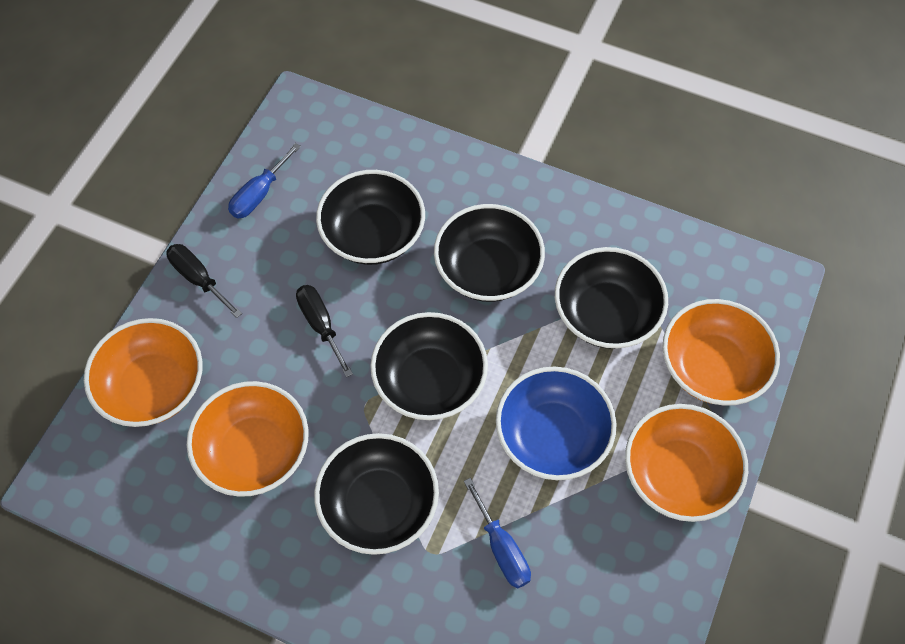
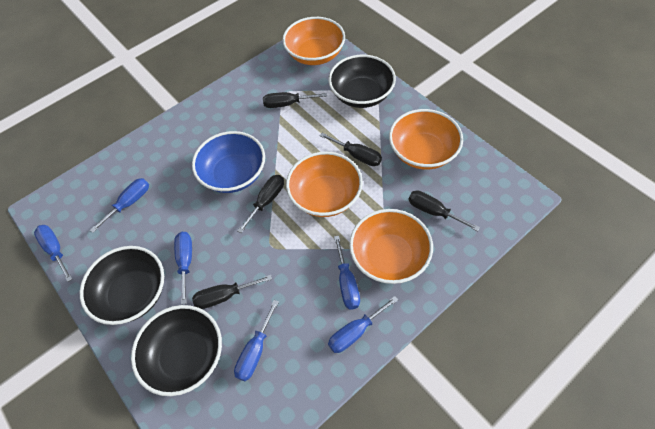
black bowl: 5 -> 3
black screwdriver: 2 -> 5
blue screwdriver: 2 -> 6

